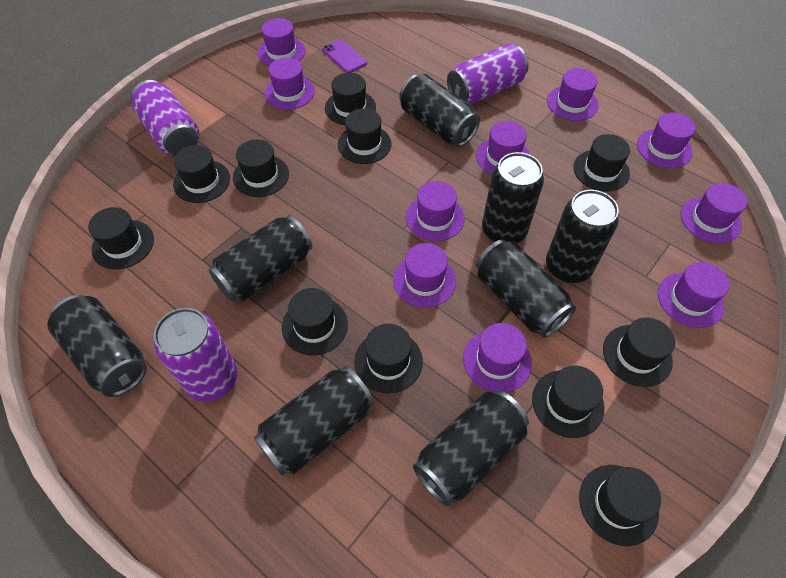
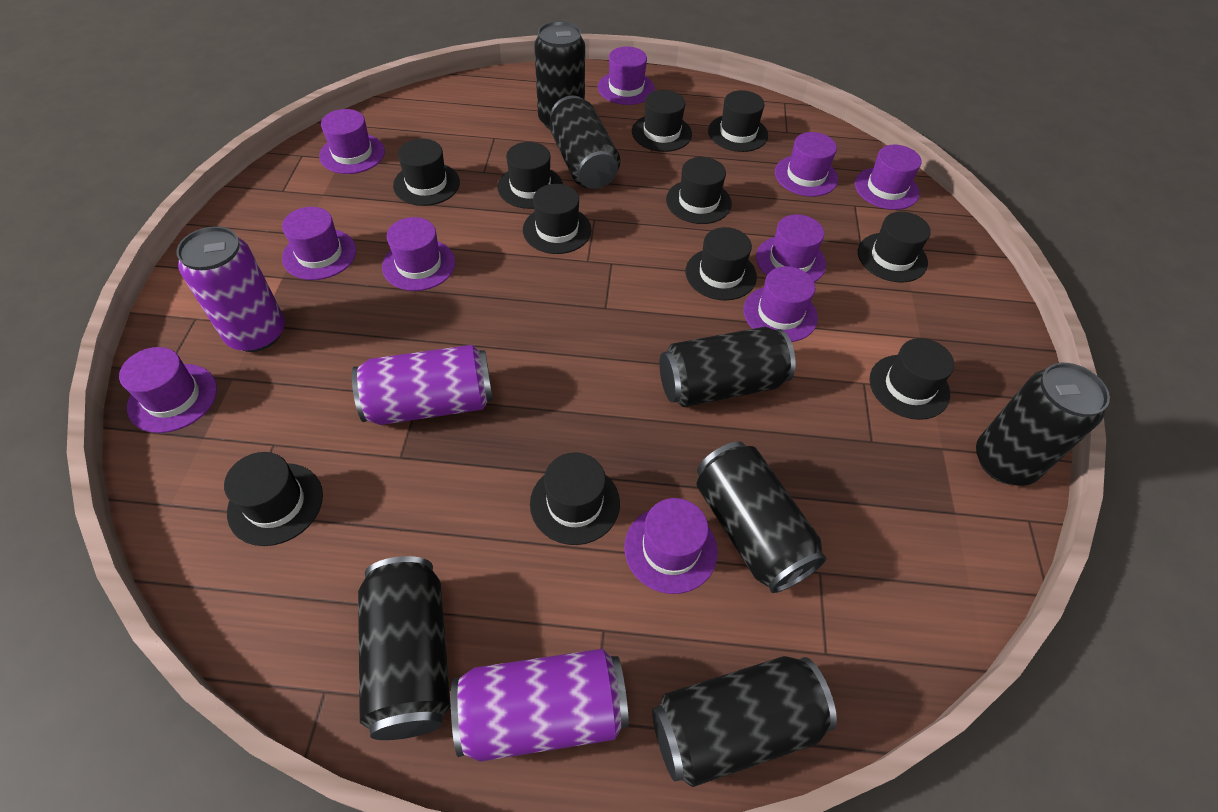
black can: 8 -> 7
purple phone: 1 -> 0

